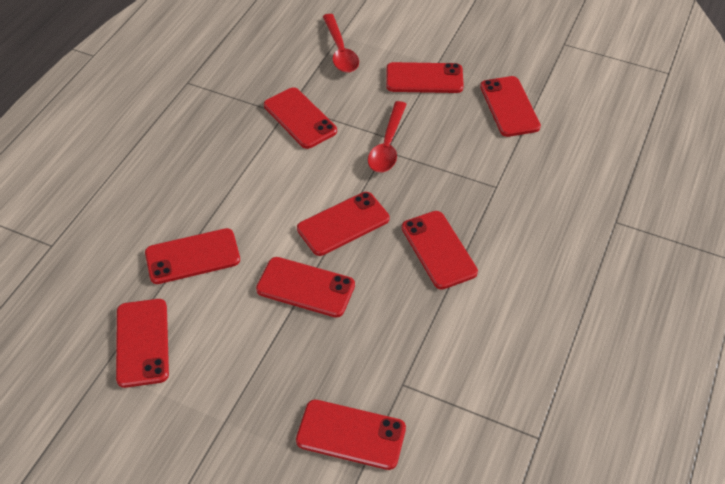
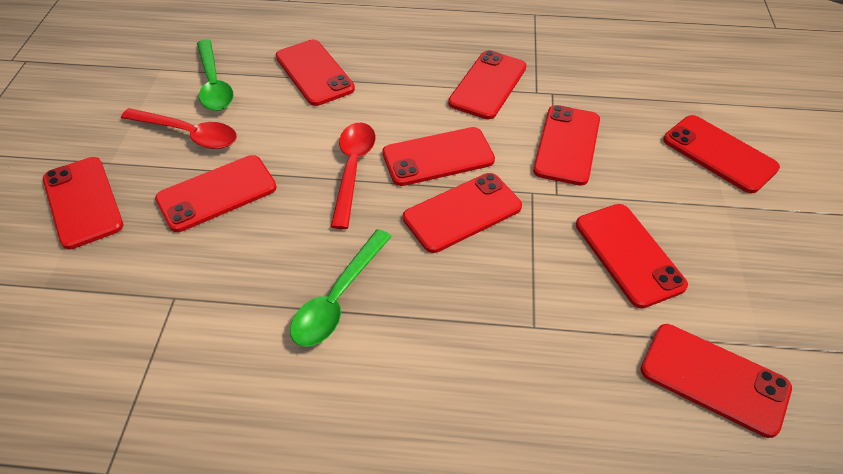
green spoon: 0 -> 2
red phone: 9 -> 10

